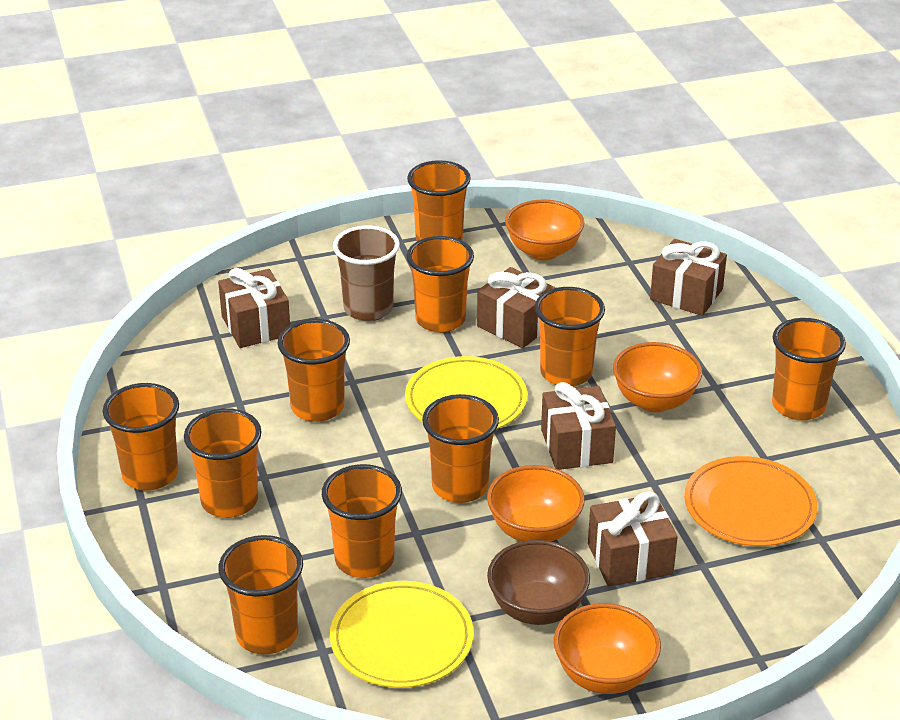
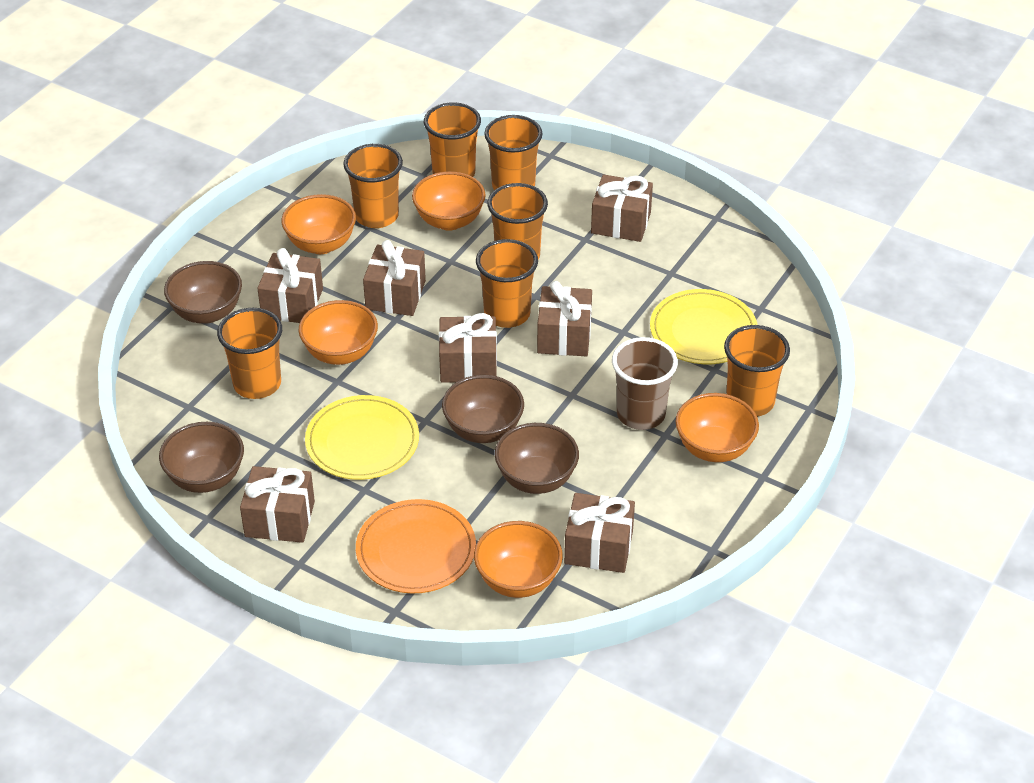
brown bowl: 1 -> 4
brown gift: 5 -> 7
orange bowl: 4 -> 5
orange cup: 10 -> 7

